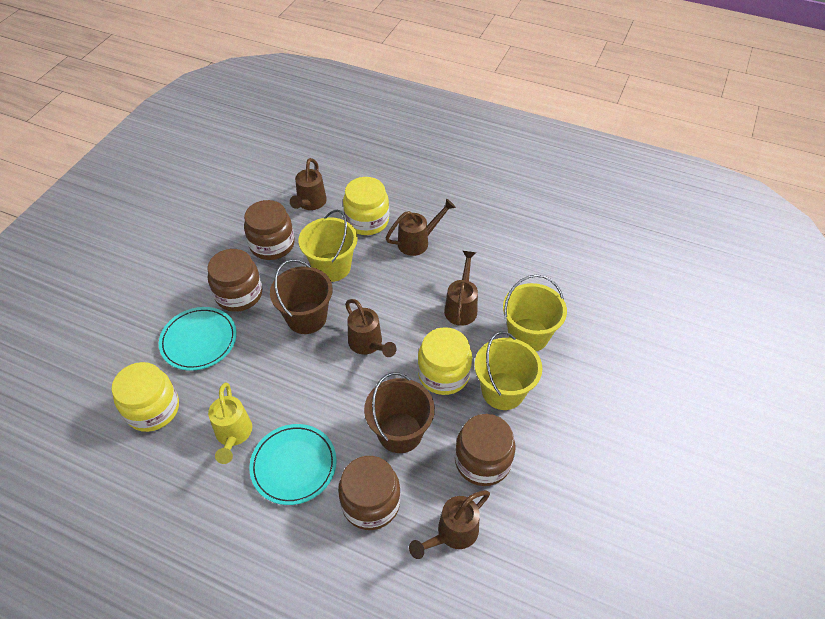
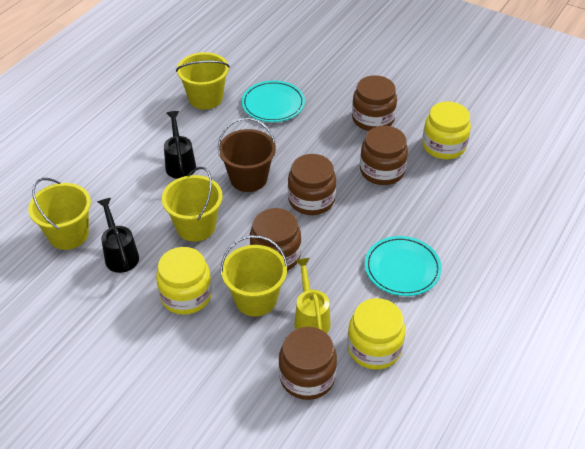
black watering can: 0 -> 2
brown bucket: 2 -> 1
brown jar: 4 -> 5
brown watering can: 5 -> 0
yellow bucket: 3 -> 4

